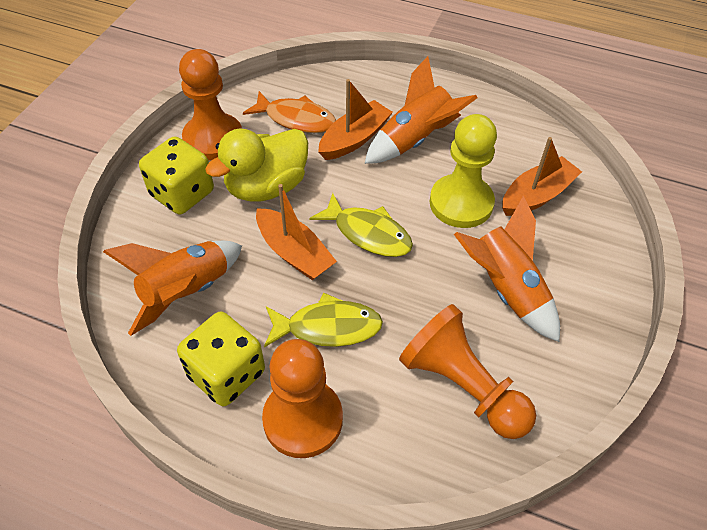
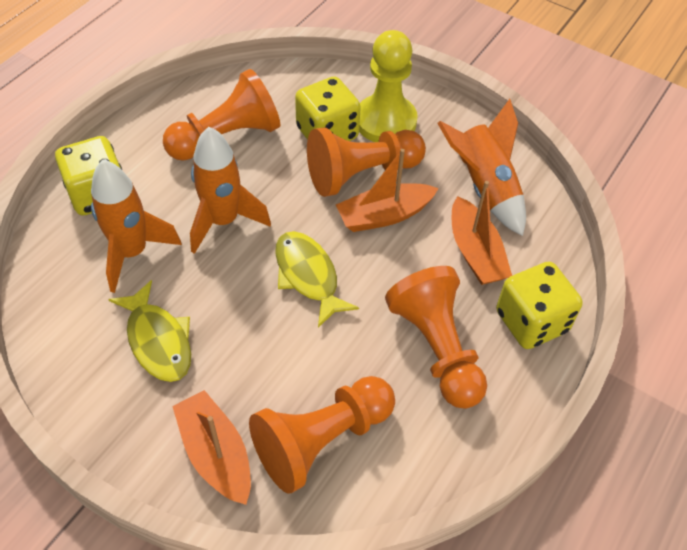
orange fish: 1 -> 0
orange pawn: 3 -> 4
yellow dice: 2 -> 3
yellow duck: 1 -> 0

